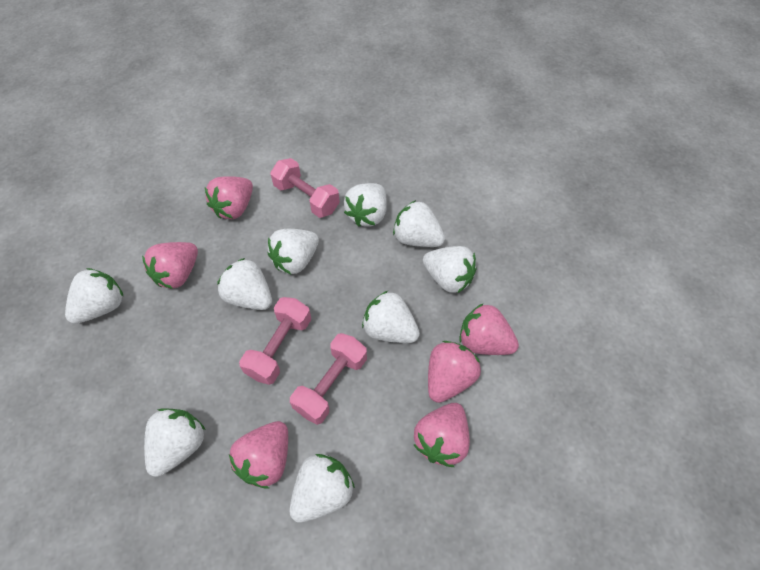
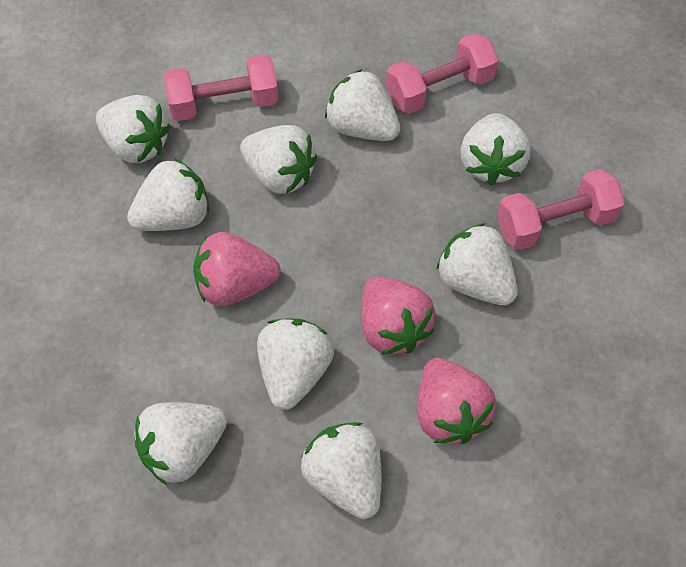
pink strawberry: 6 -> 3

